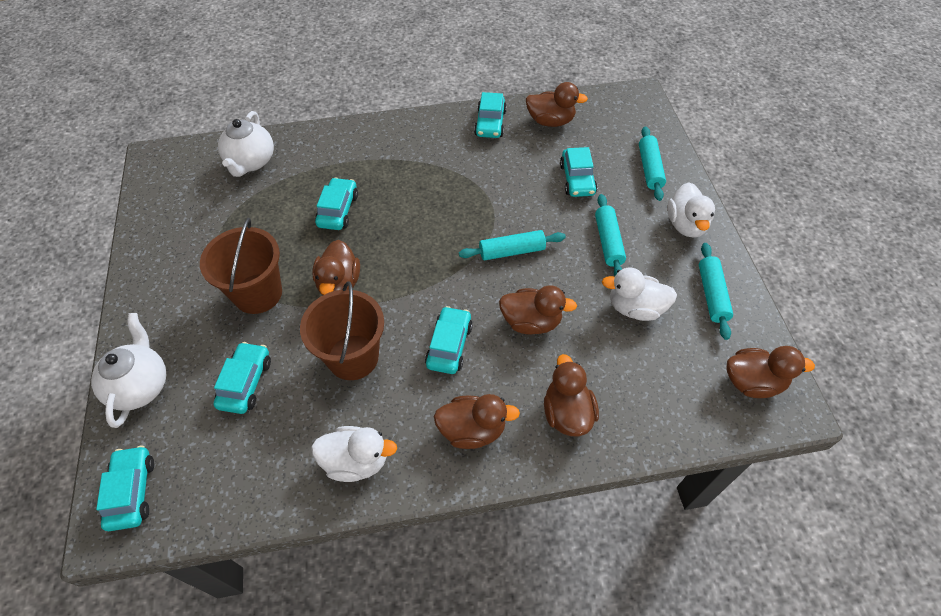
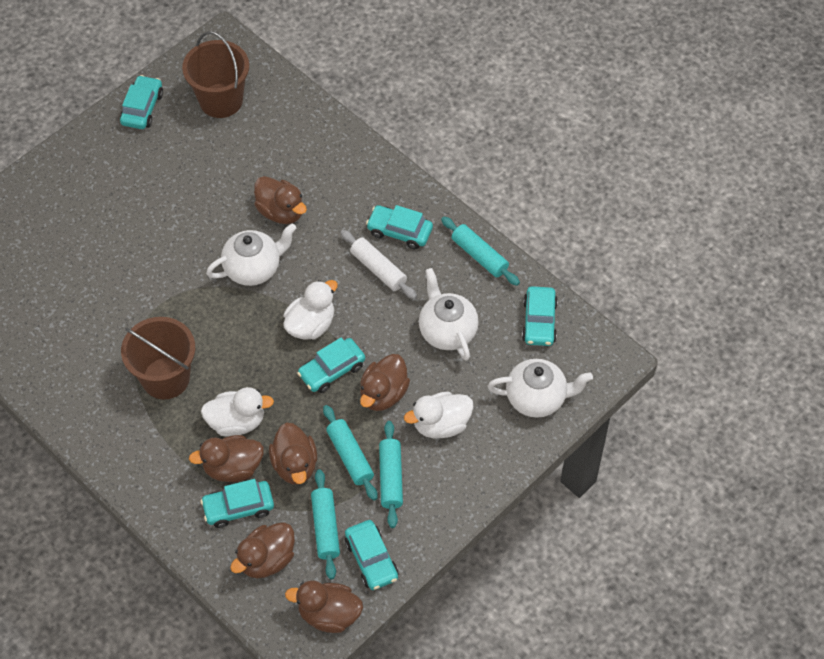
white rolling pin: 0 -> 1
white teapot: 2 -> 3

